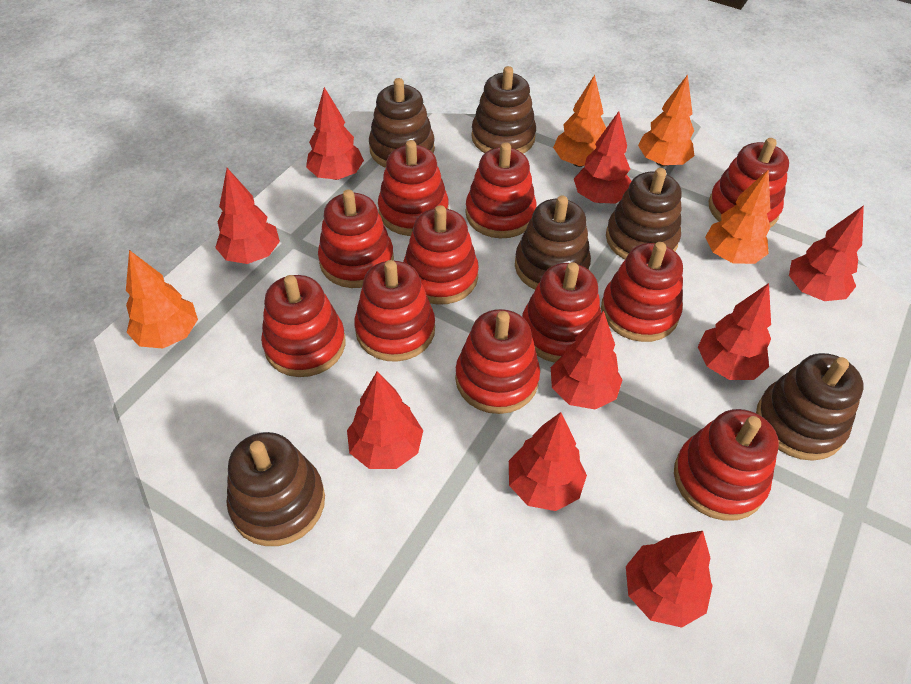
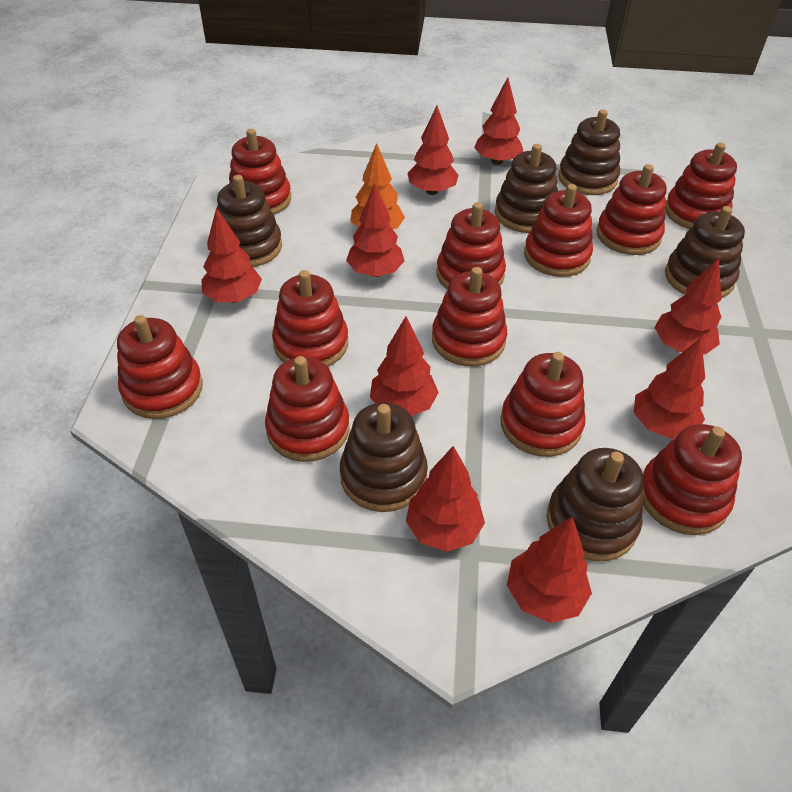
orange tree: 4 -> 1

